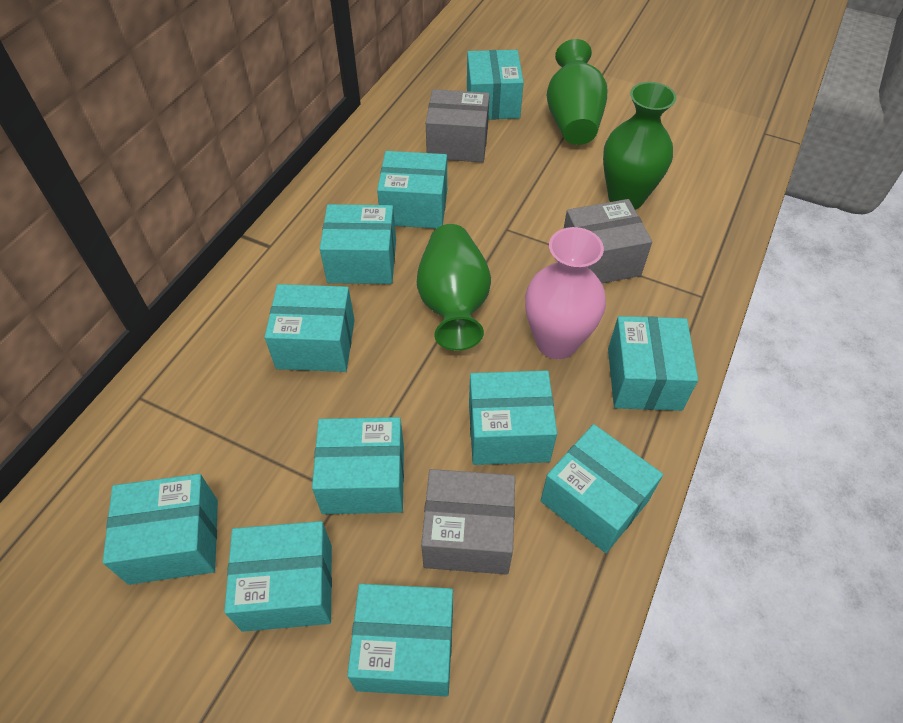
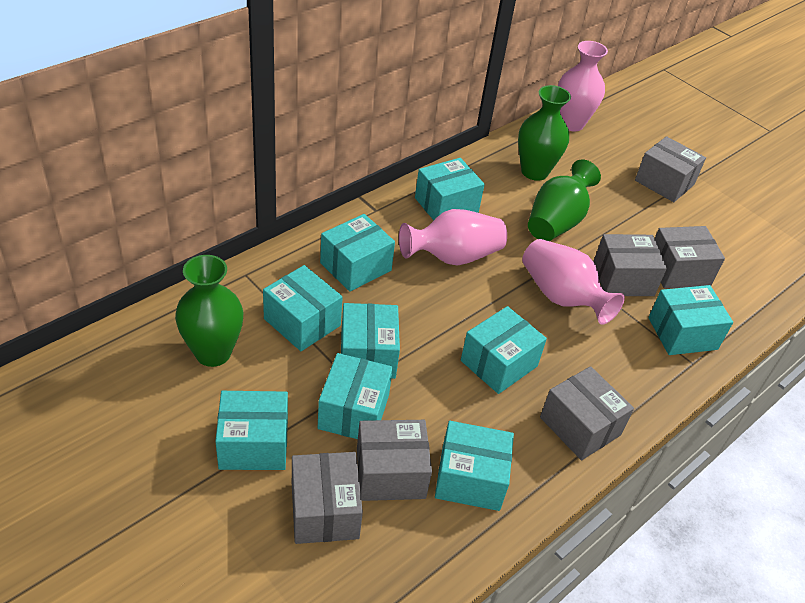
grey box: 3 -> 6
pink vase: 1 -> 3
turquoise box: 11 -> 9

